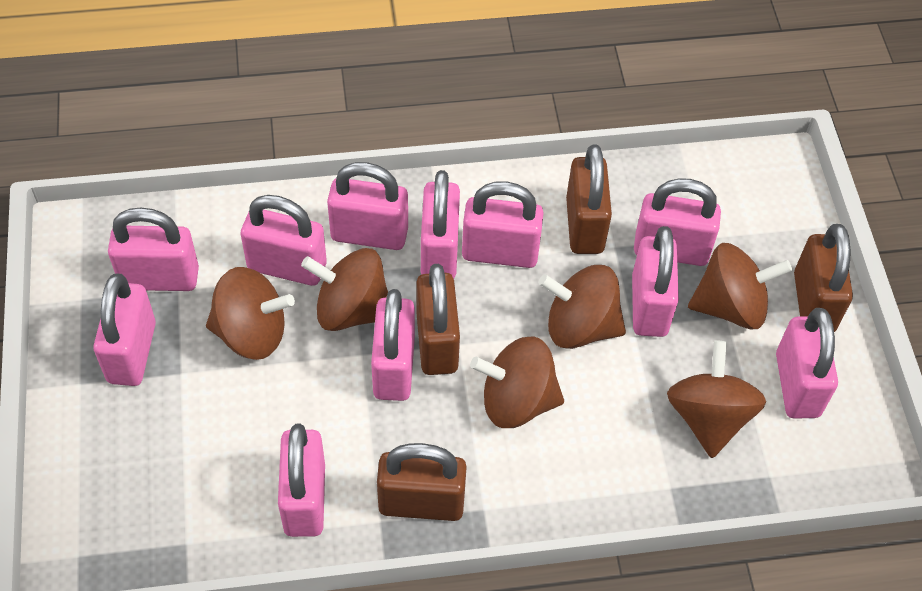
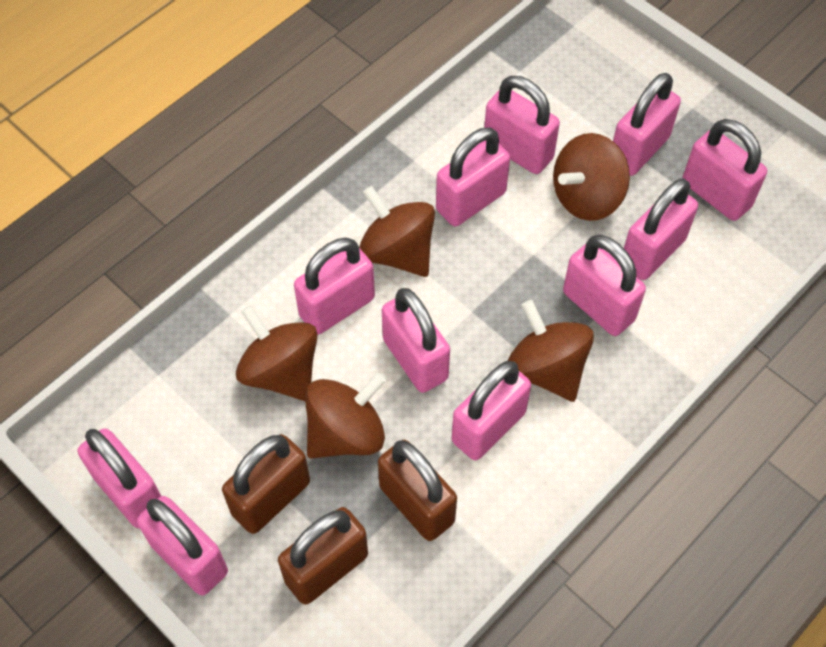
brown padlock: 4 -> 3
brown spinning top: 6 -> 5

